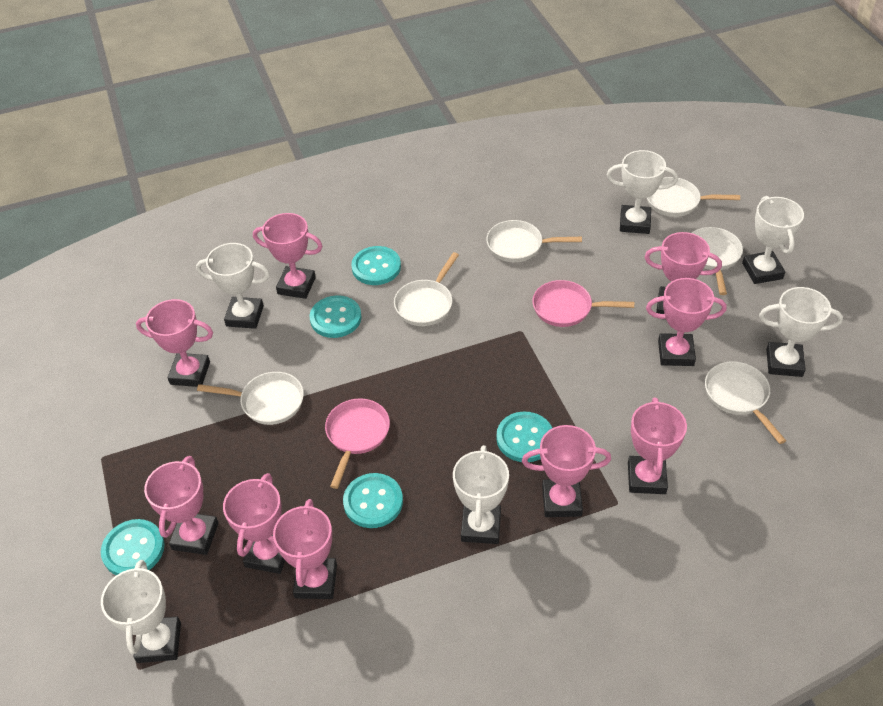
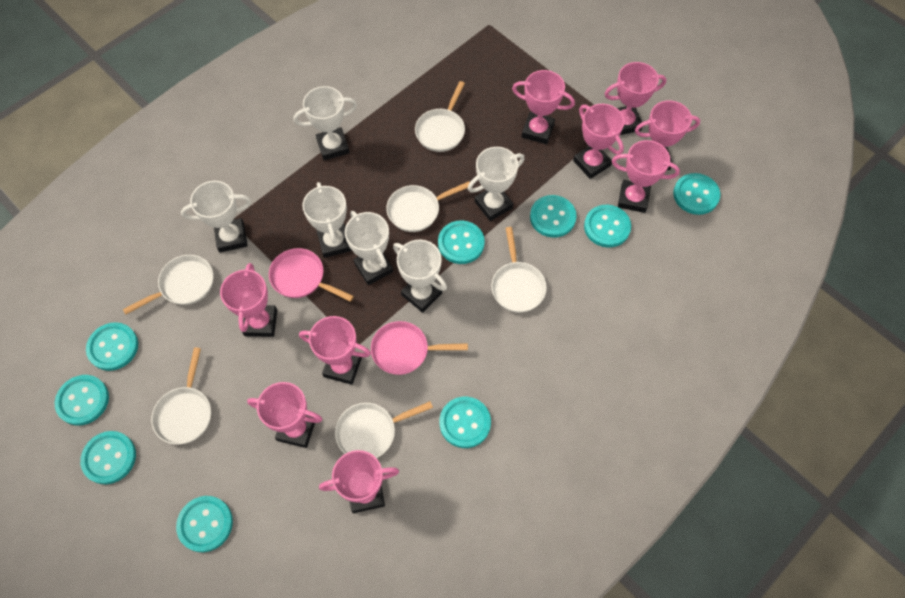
turquoise button: 5 -> 9

